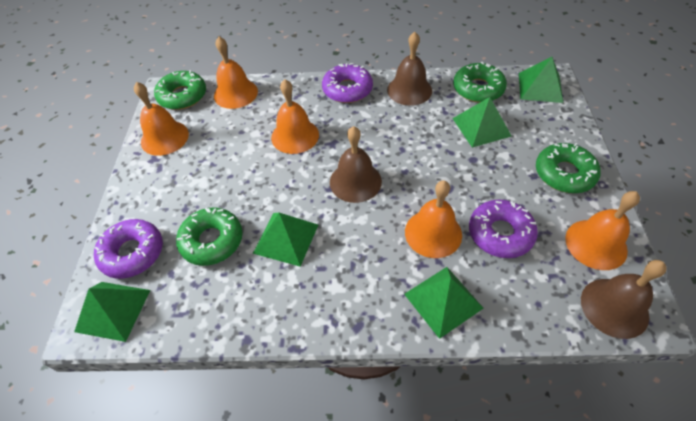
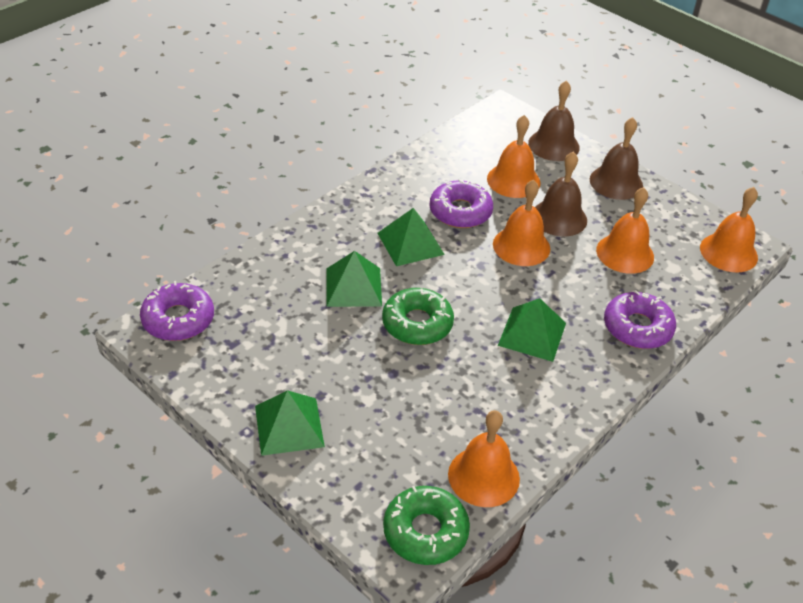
green donut: 4 -> 2
green pyramid: 5 -> 4

